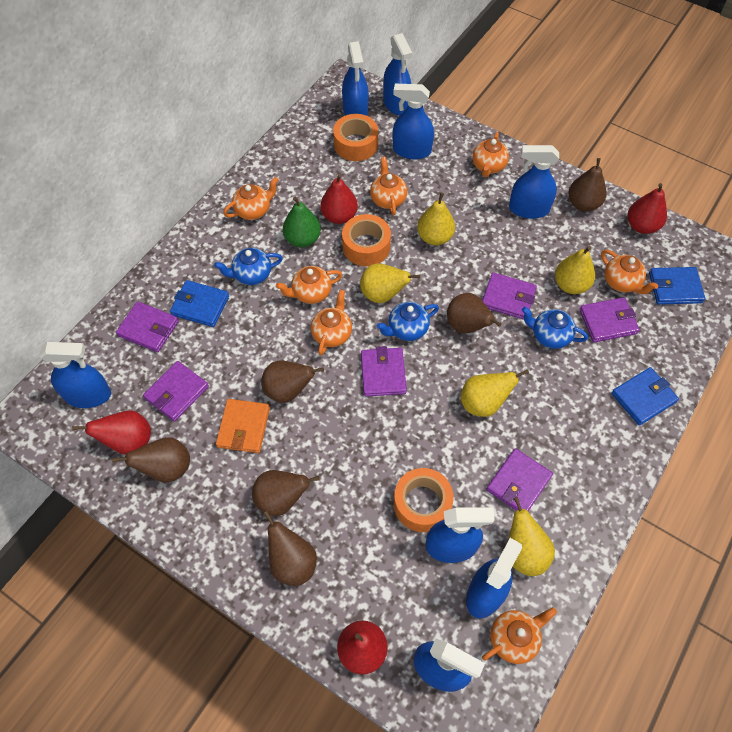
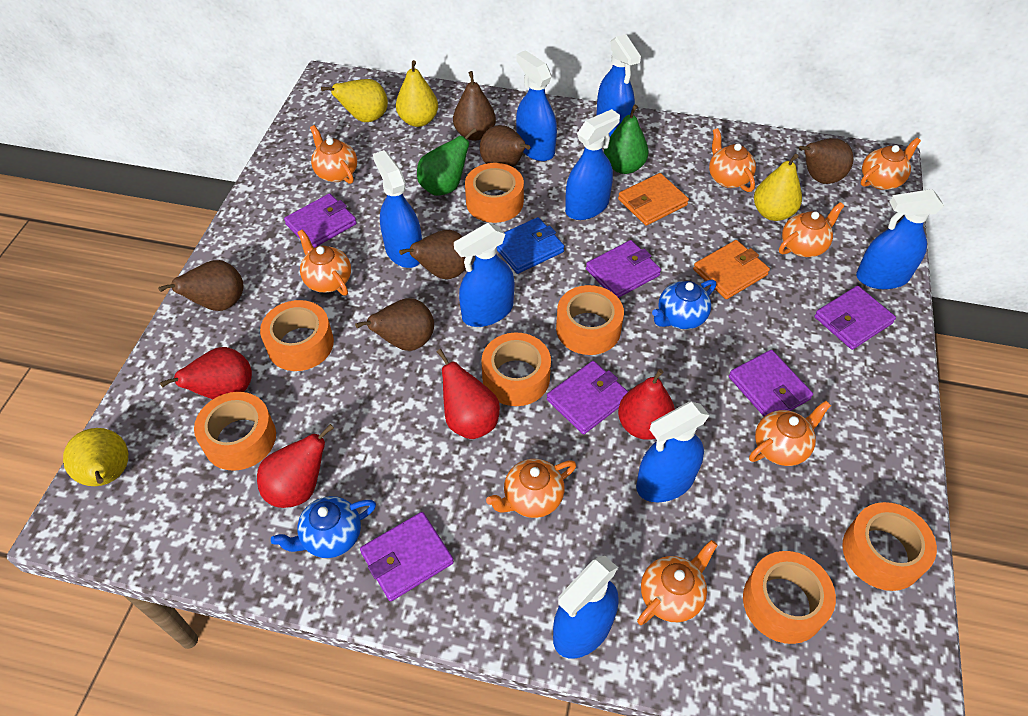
blue teapot: 3 -> 2
blue wallet: 3 -> 1
green pear: 1 -> 2
orange tape: 3 -> 7
orange teapot: 7 -> 8
orange wallet: 1 -> 2
yellow pear: 5 -> 4

